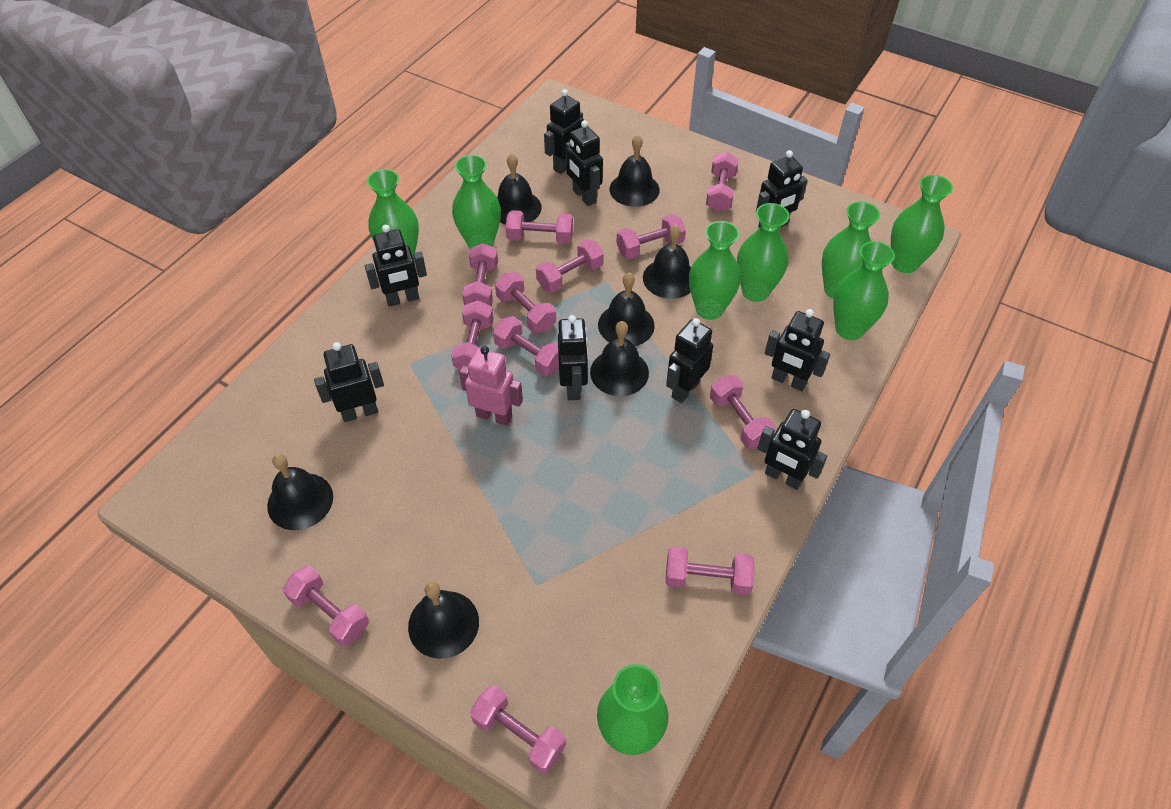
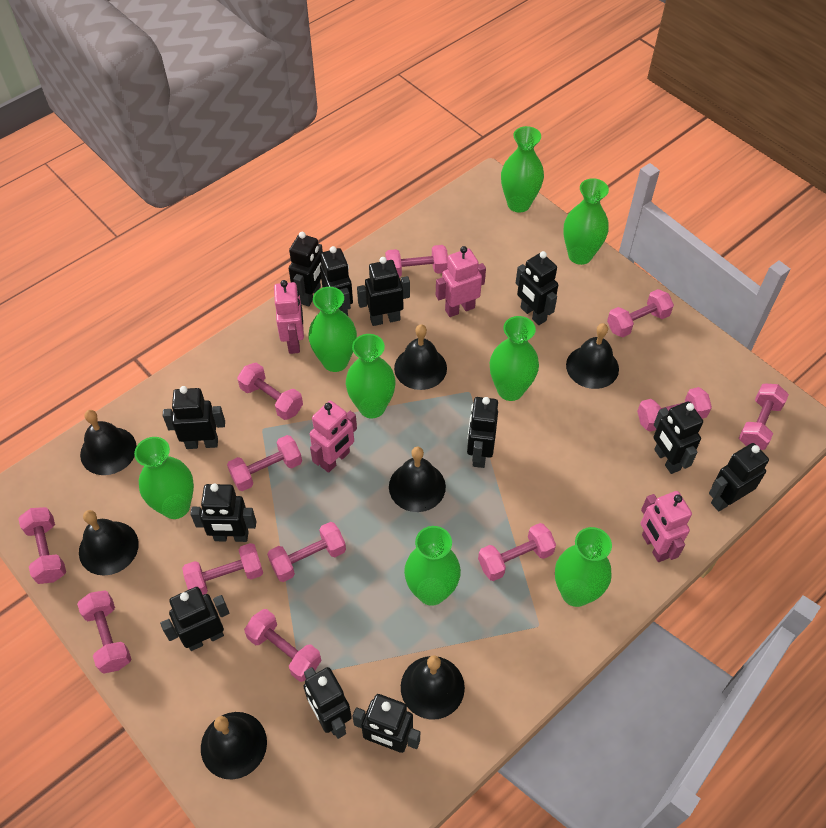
black robot: 9 -> 12
pink robot: 1 -> 4

